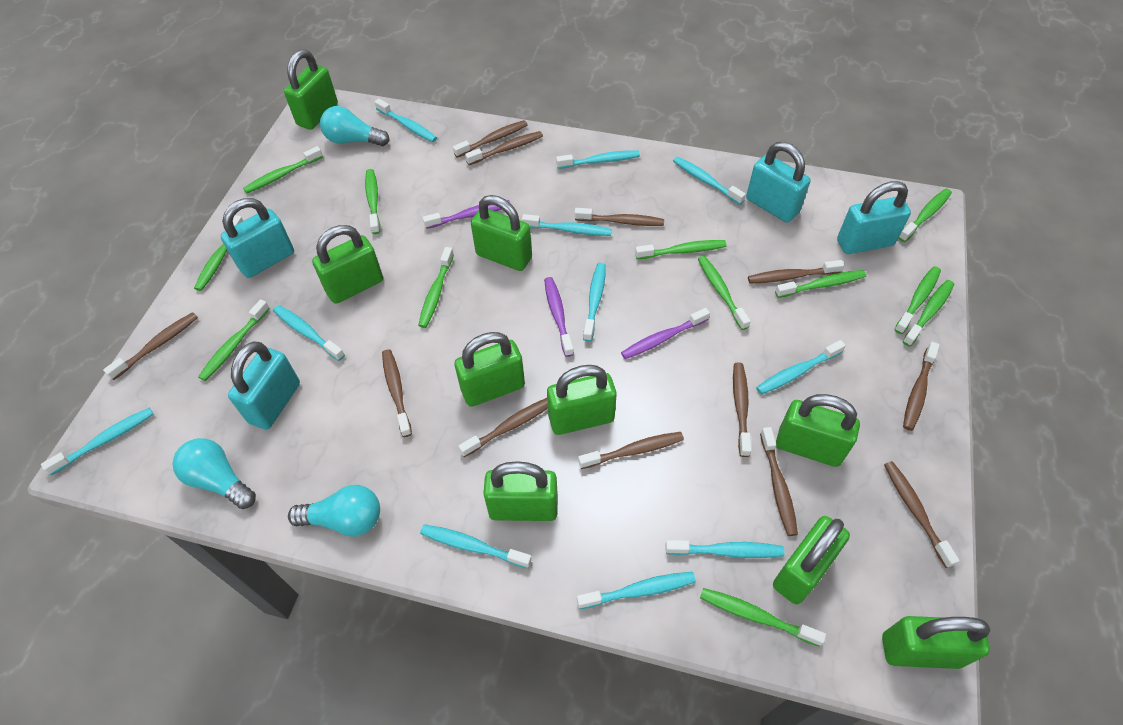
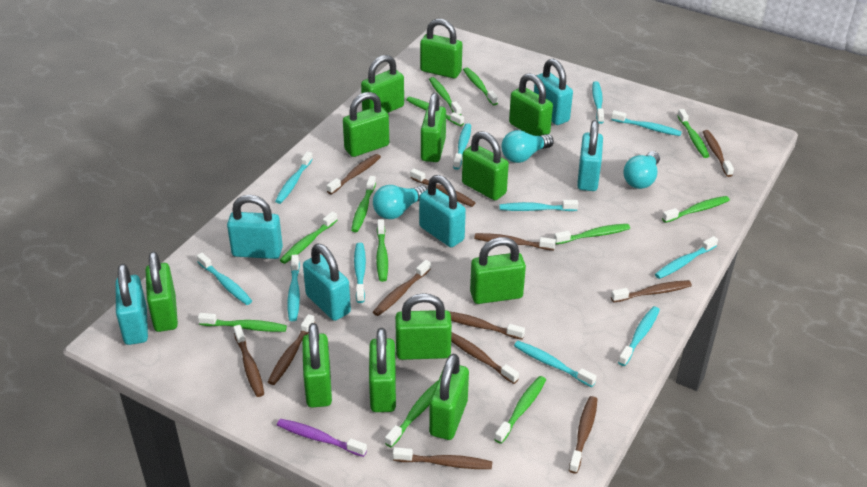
green padlock: 9 -> 12
purple toothbrush: 3 -> 1
turquoise padlock: 4 -> 6

